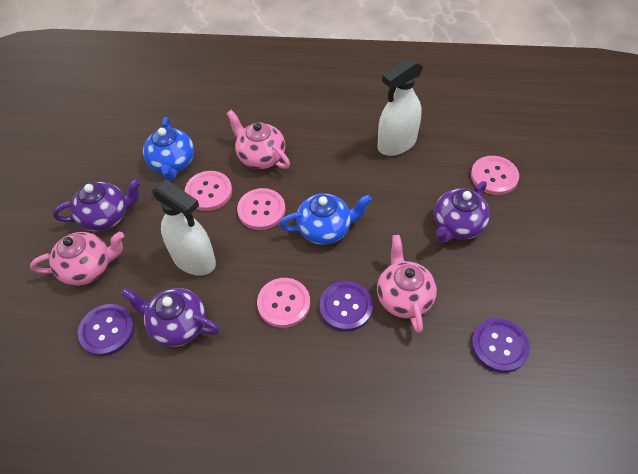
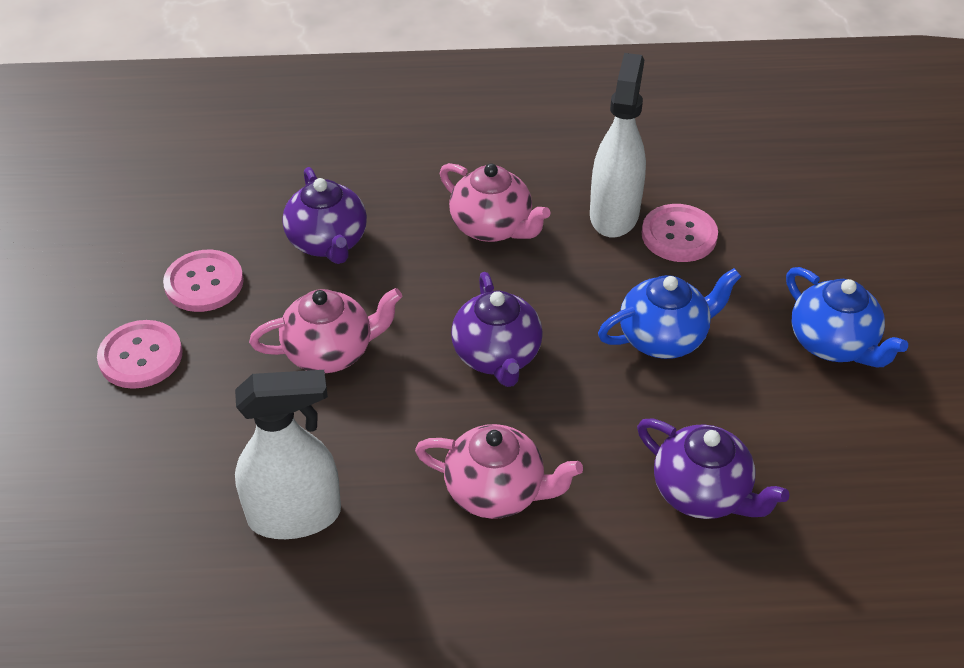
pink button: 4 -> 3
purple button: 3 -> 0

